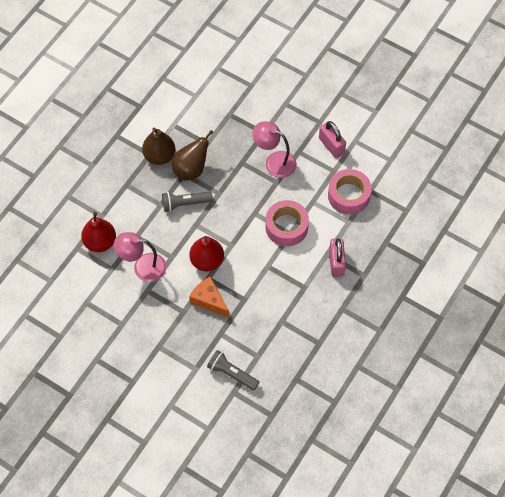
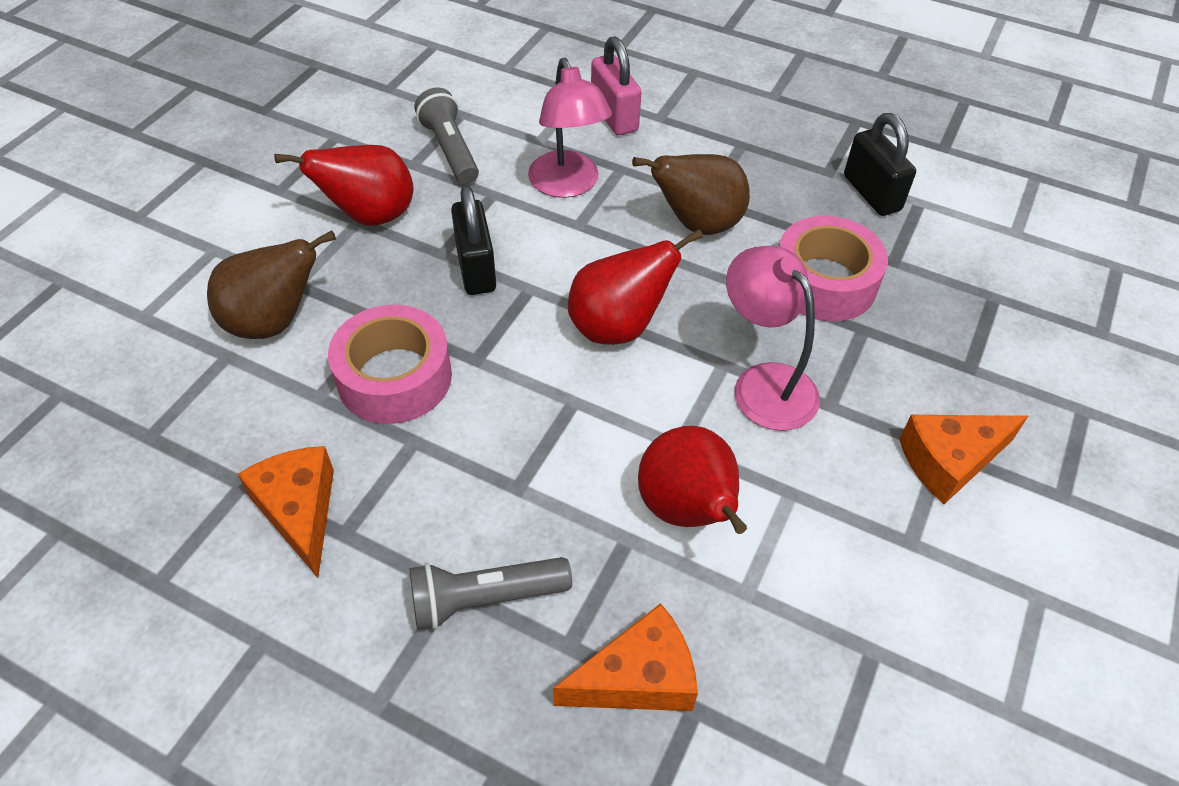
black padlock: 0 -> 2
orange cheese: 1 -> 3
pink padlock: 2 -> 1
red pear: 2 -> 3

